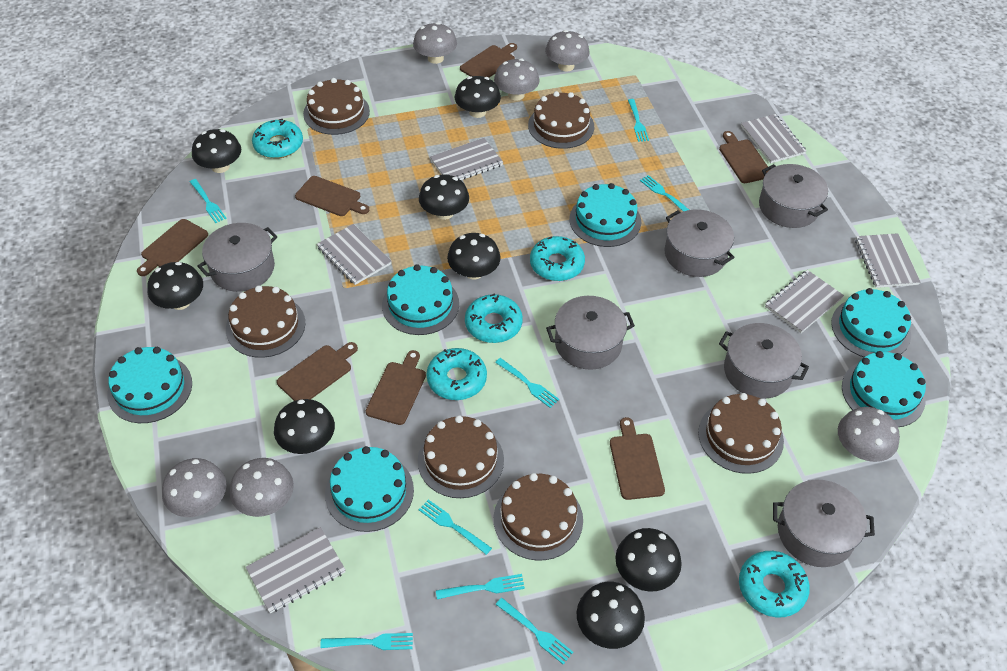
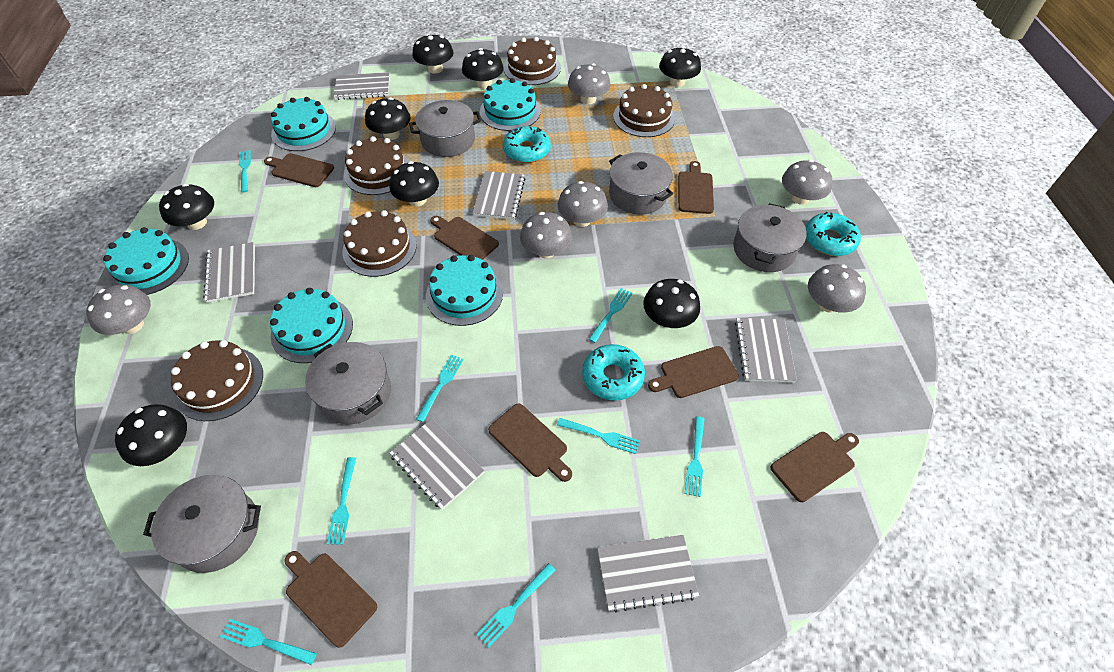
brown cake: 6 -> 5
grey pot: 6 -> 5
turquoise cake: 6 -> 5
turquoise donut: 5 -> 3

